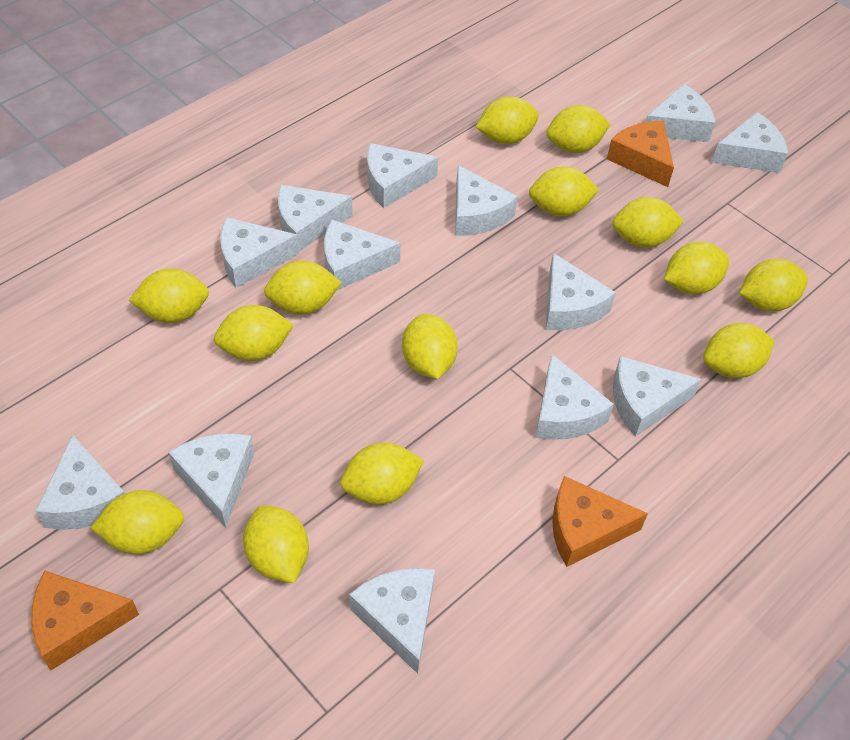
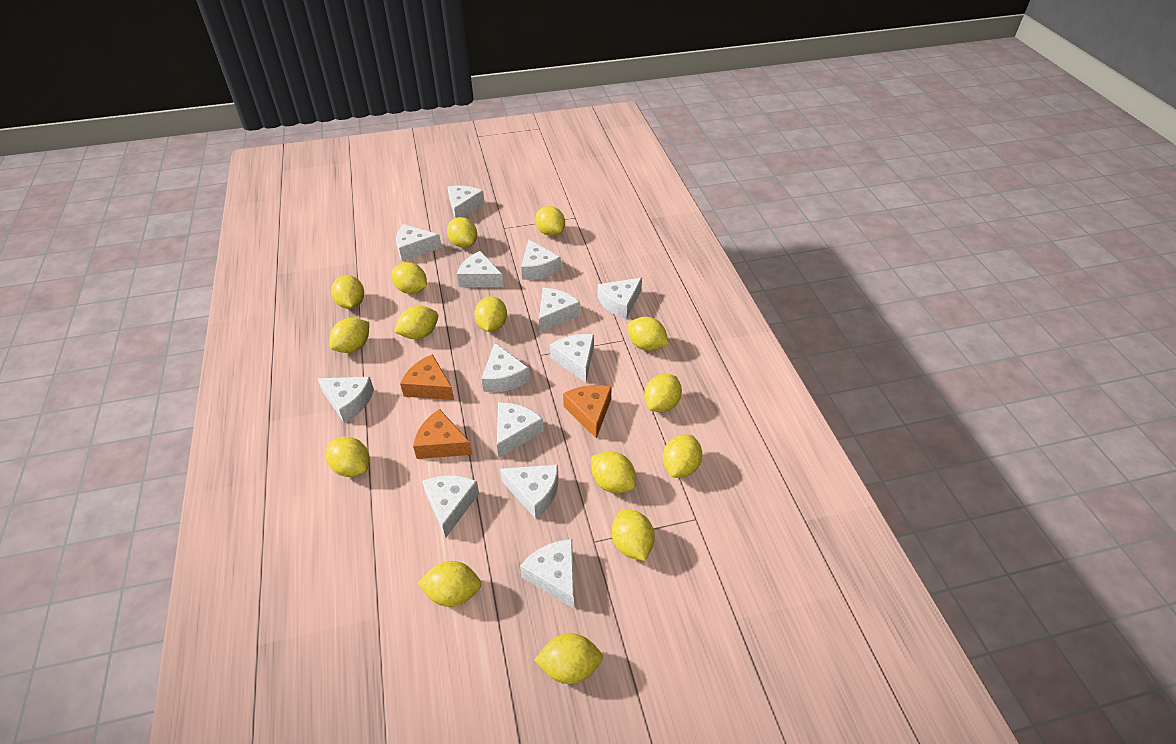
yellow lemon: 14 -> 15

